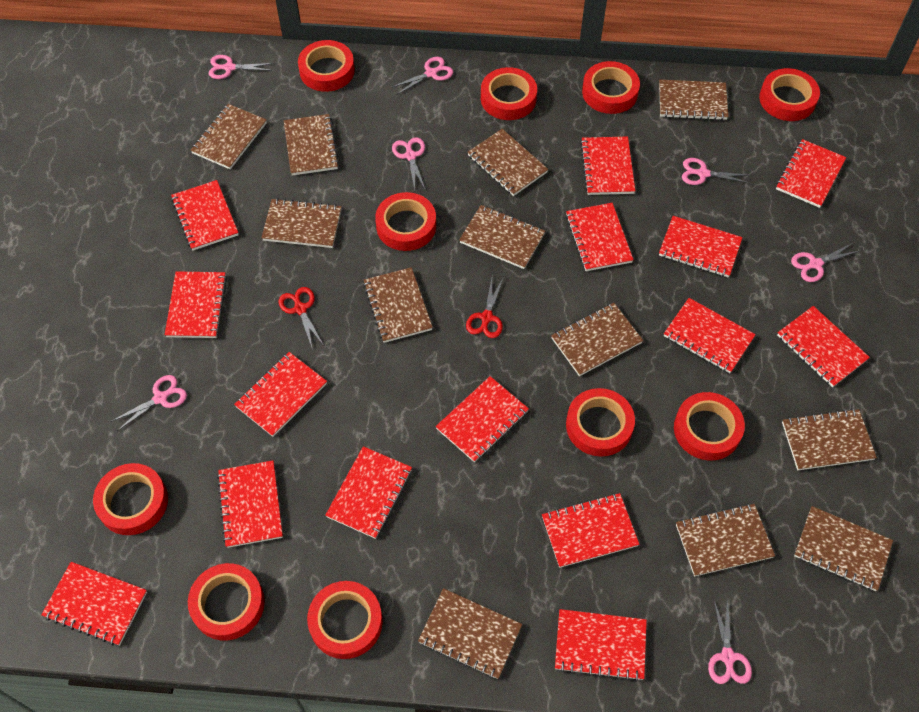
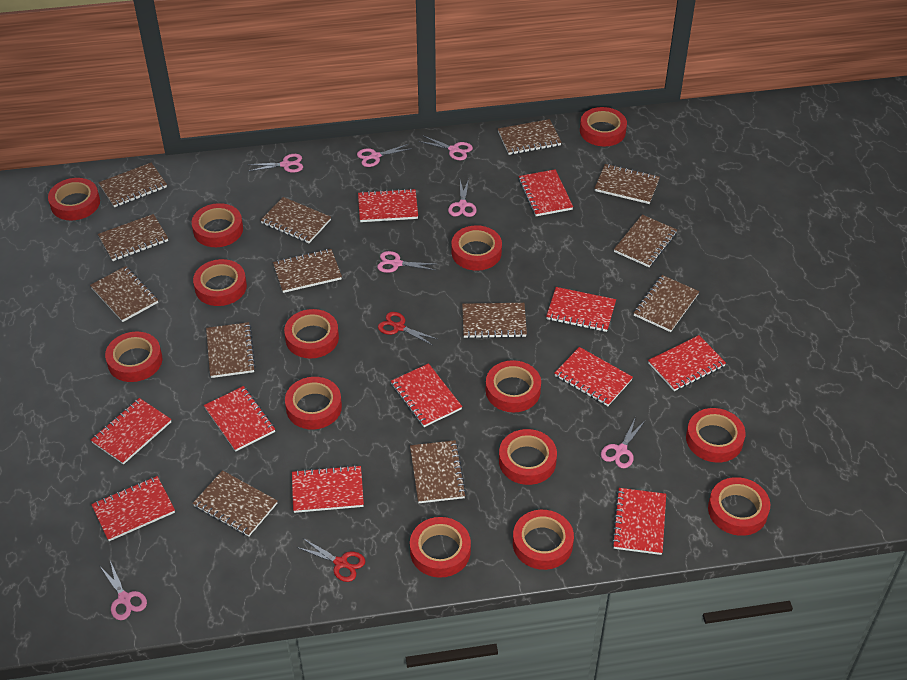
brown notebook: 12 -> 13
red notebook: 15 -> 11
red tape: 10 -> 14

